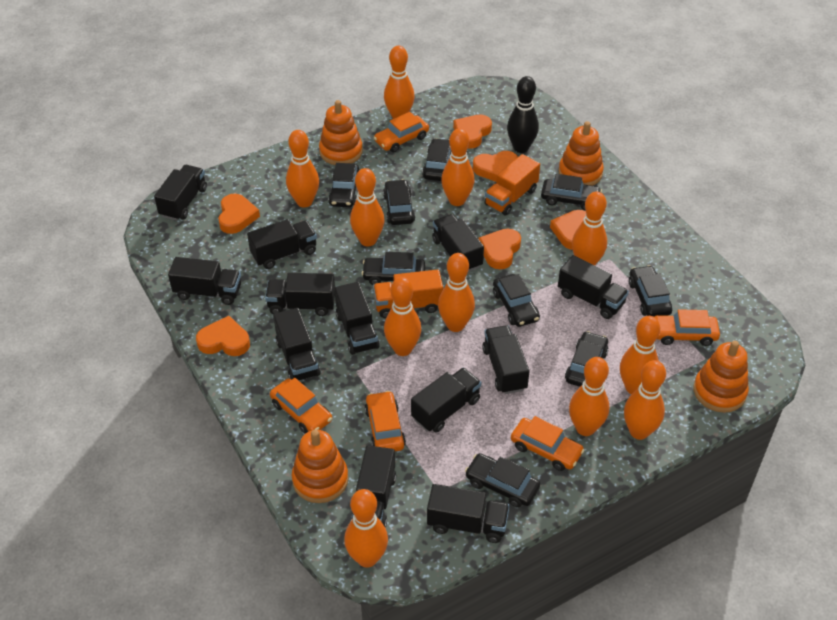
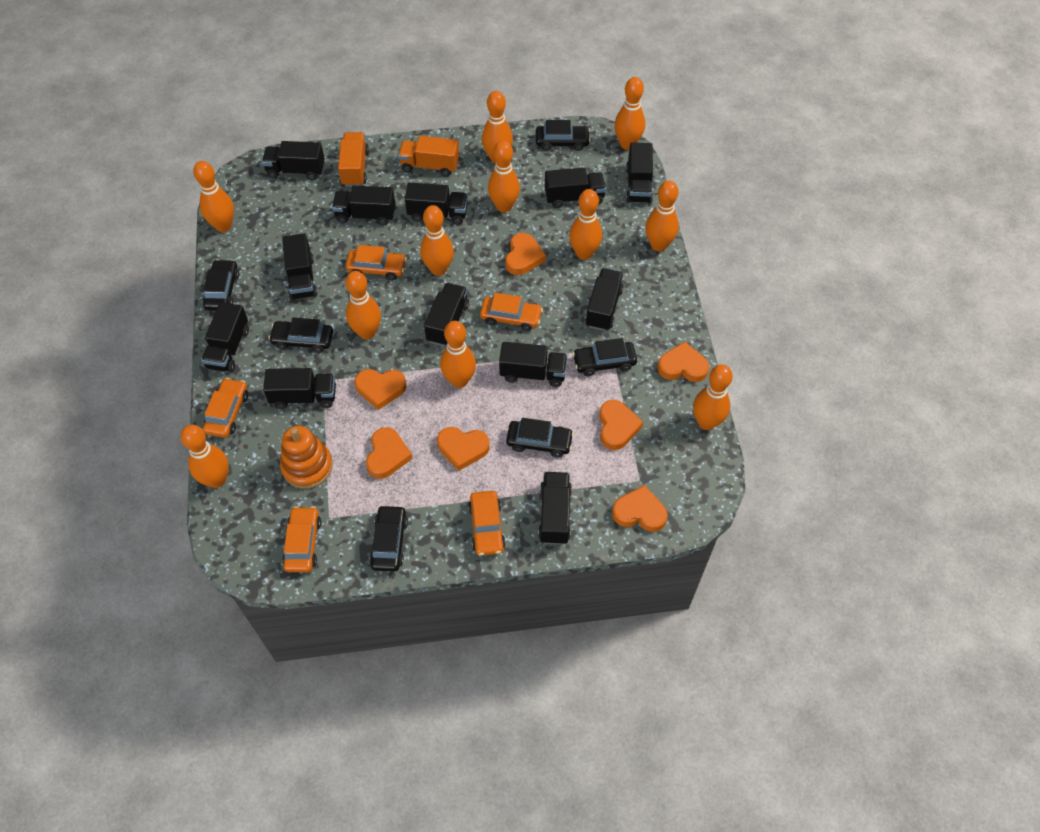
black bowling pin: 1 -> 0
black car: 9 -> 6
orange heart: 6 -> 7
orange stacking toy: 4 -> 1

